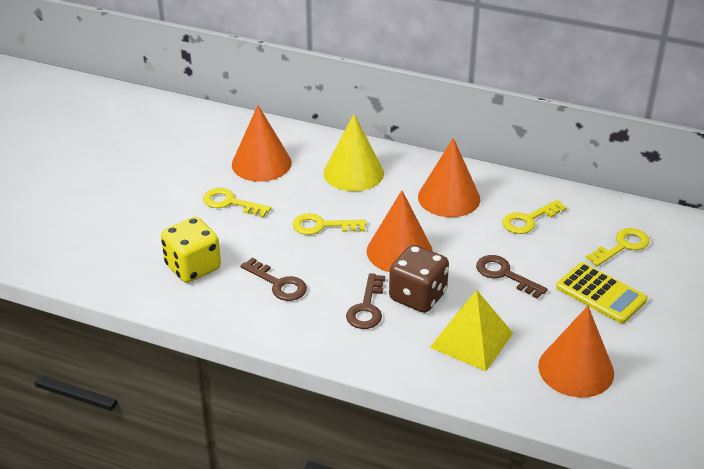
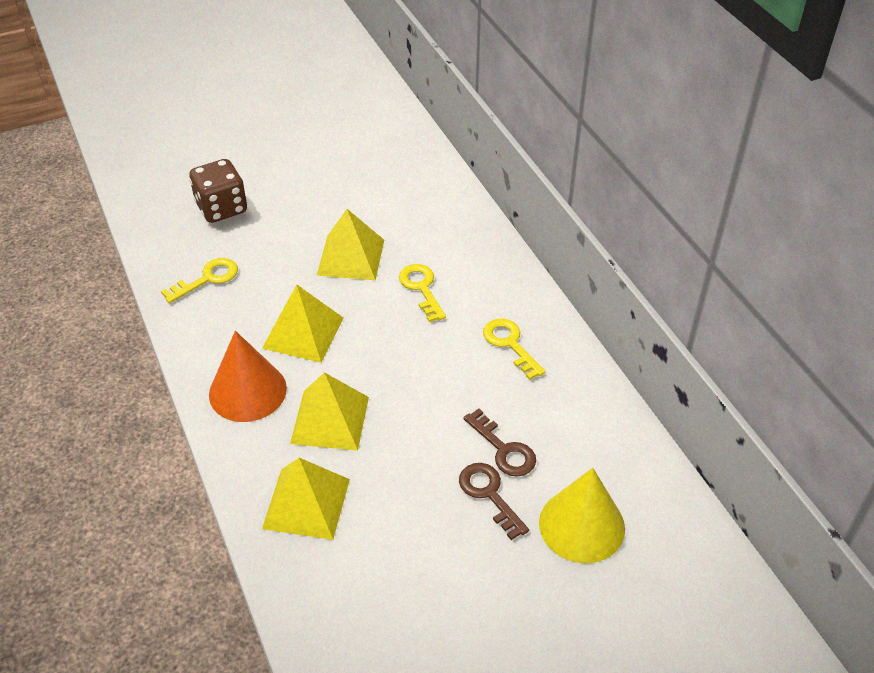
brown key: 3 -> 2
orange cone: 4 -> 1
yellow calculator: 1 -> 0
yellow dice: 1 -> 0
yellow key: 4 -> 3
yellow pyramid: 1 -> 4

